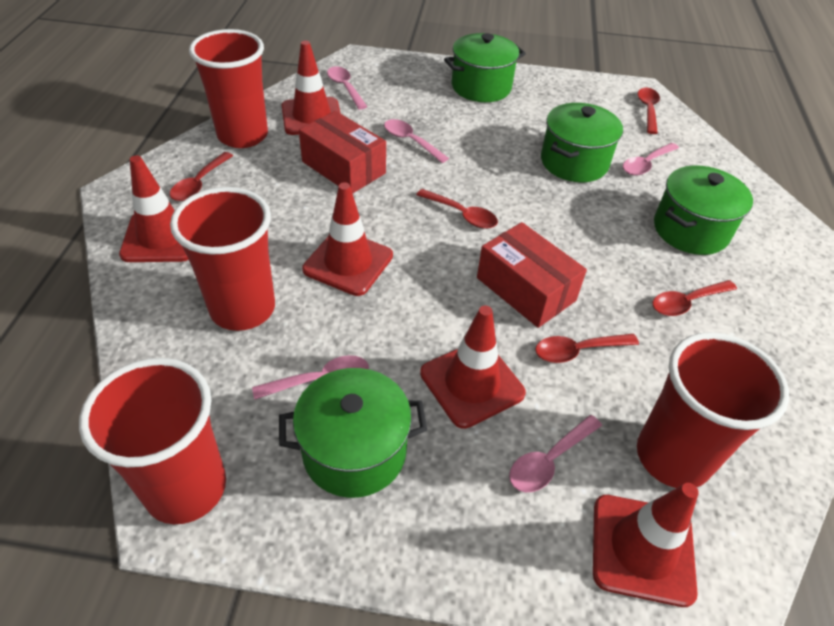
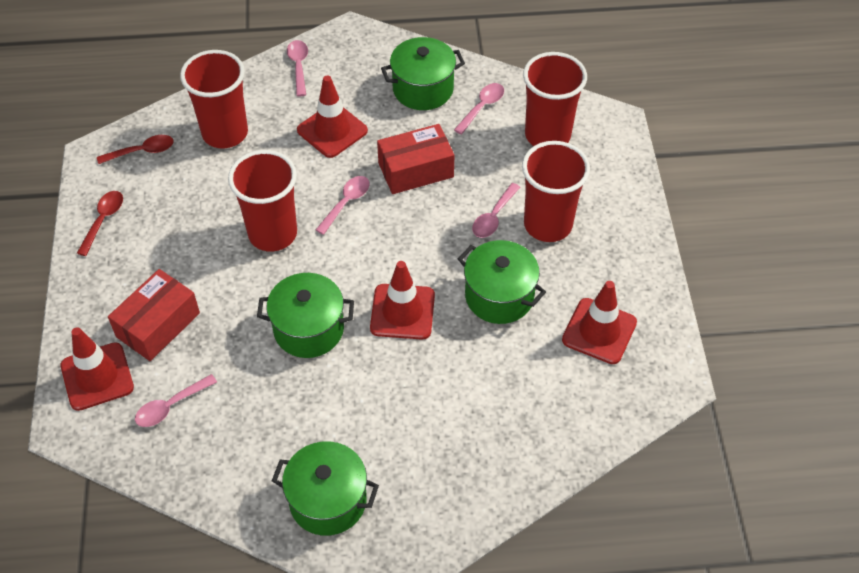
red spoon: 5 -> 2
red traffic cone: 5 -> 4

